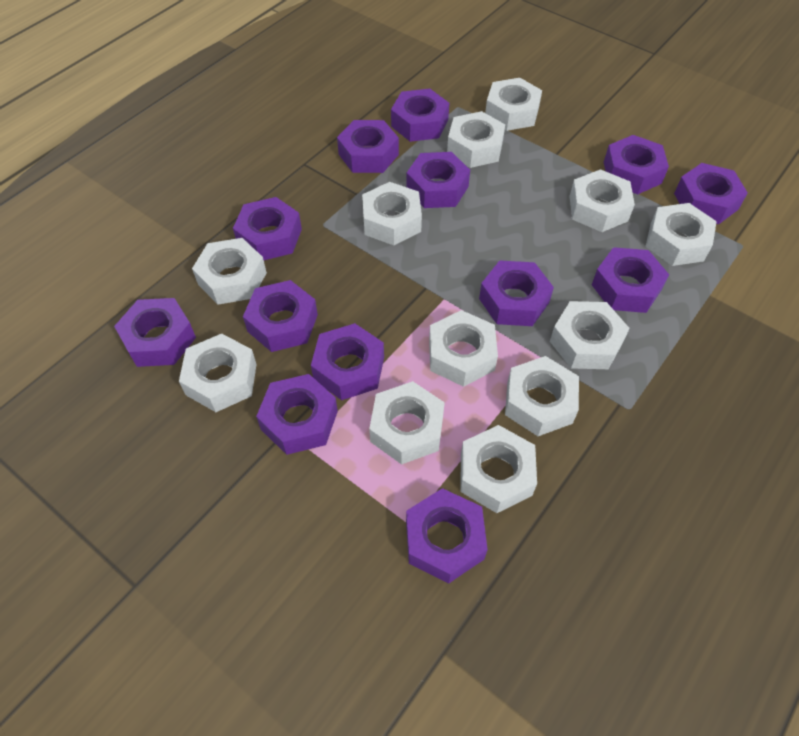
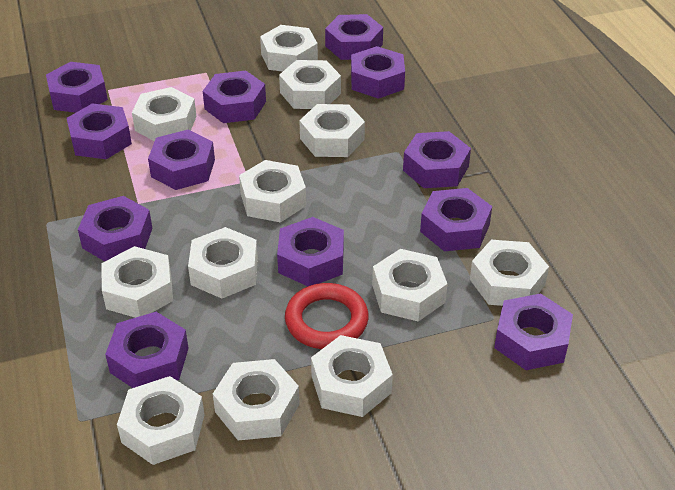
purple nut: 13 -> 12
red ring: 0 -> 1

